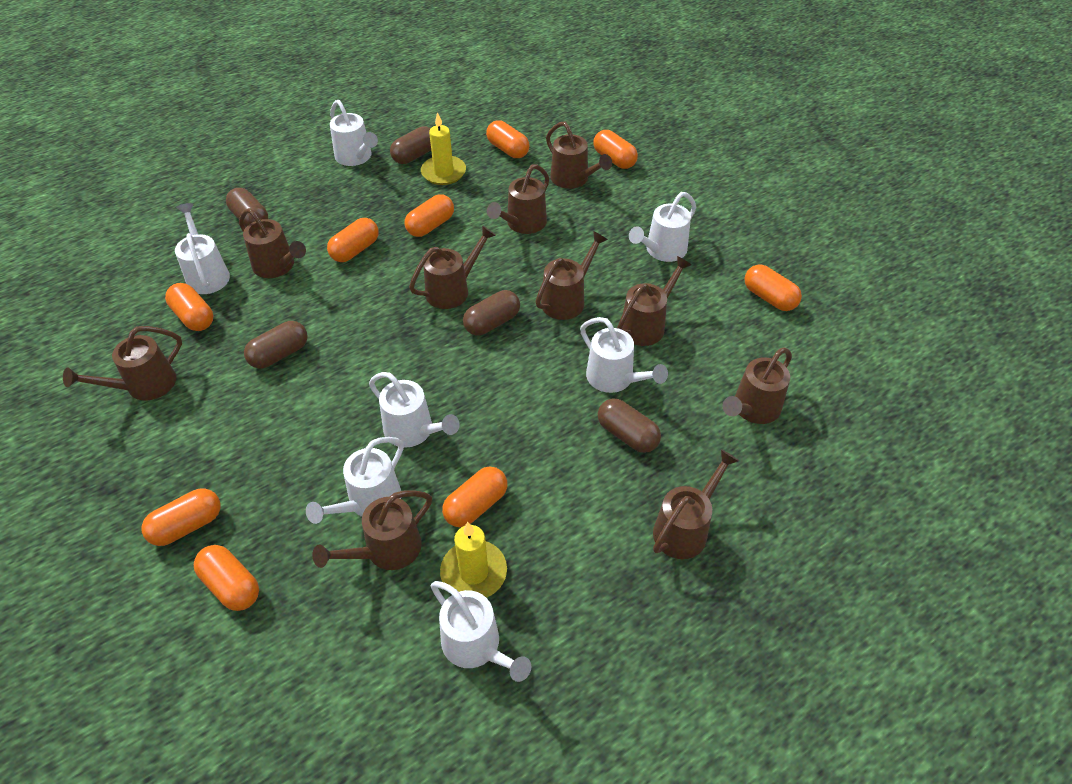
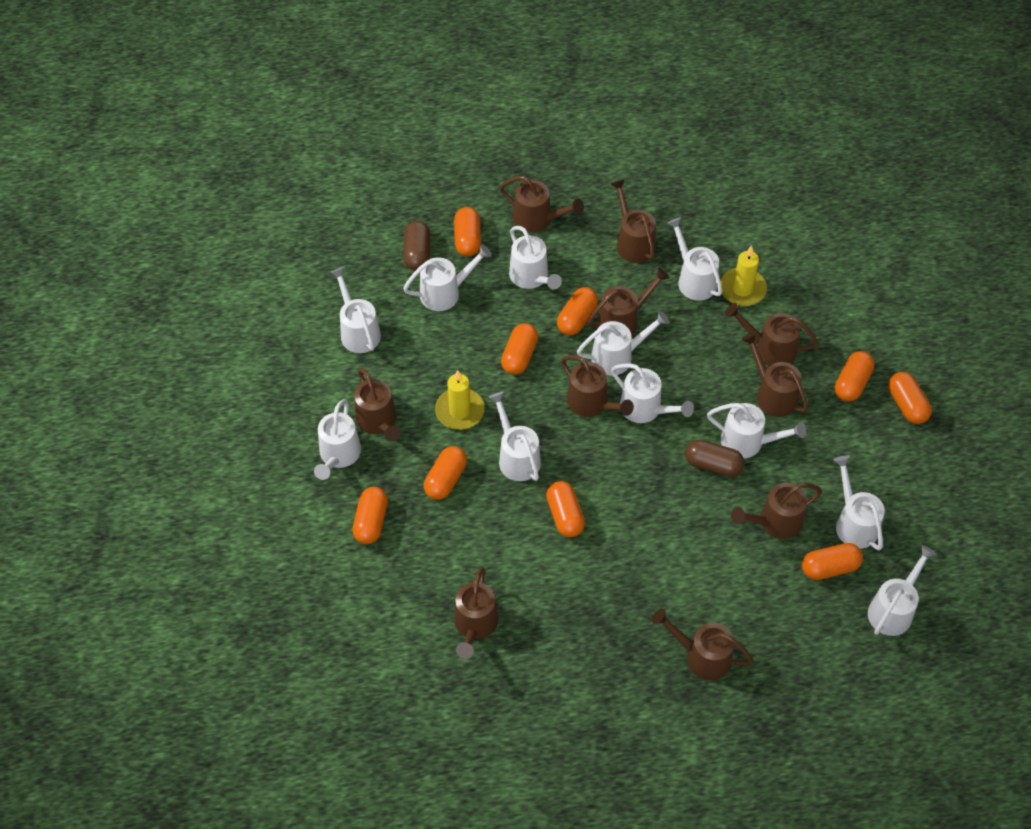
brown capsule: 5 -> 2
white watering can: 7 -> 11

